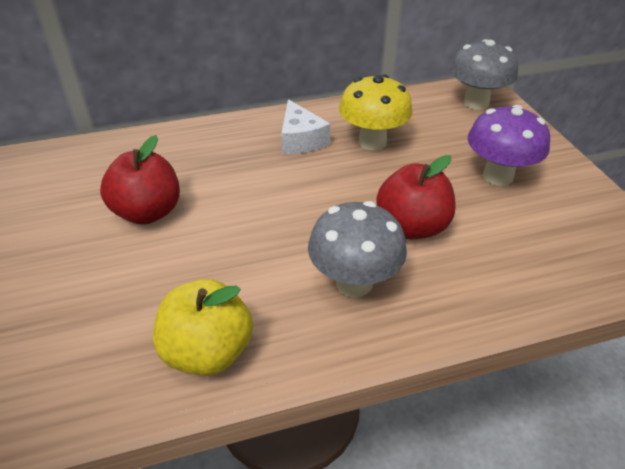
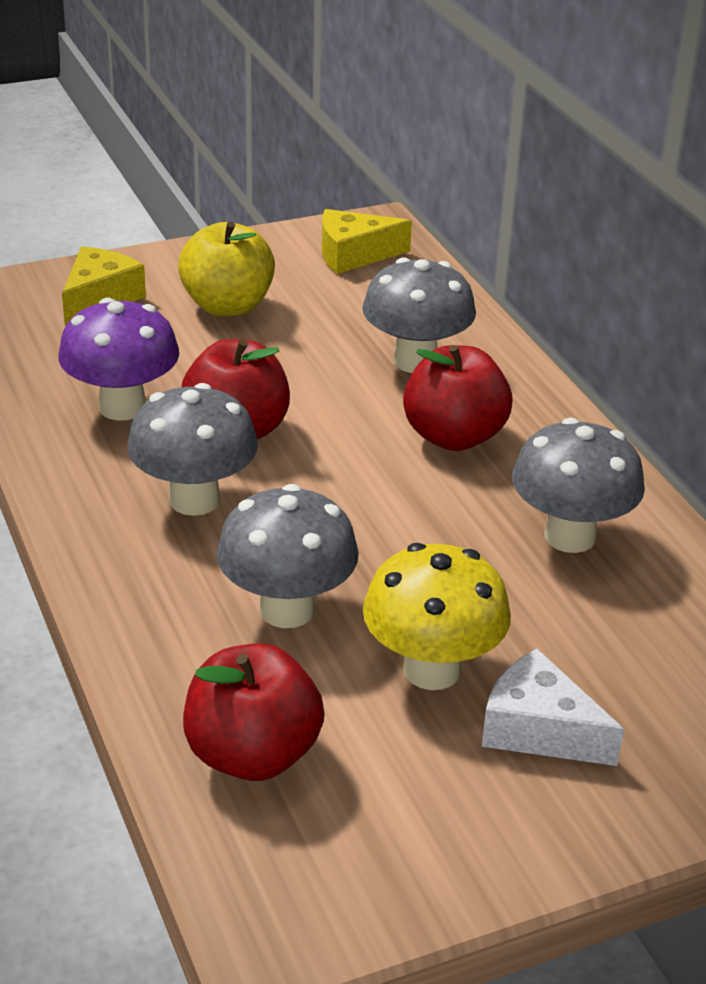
grey mushroom: 2 -> 4
red apple: 2 -> 3
yellow cheese: 0 -> 2

